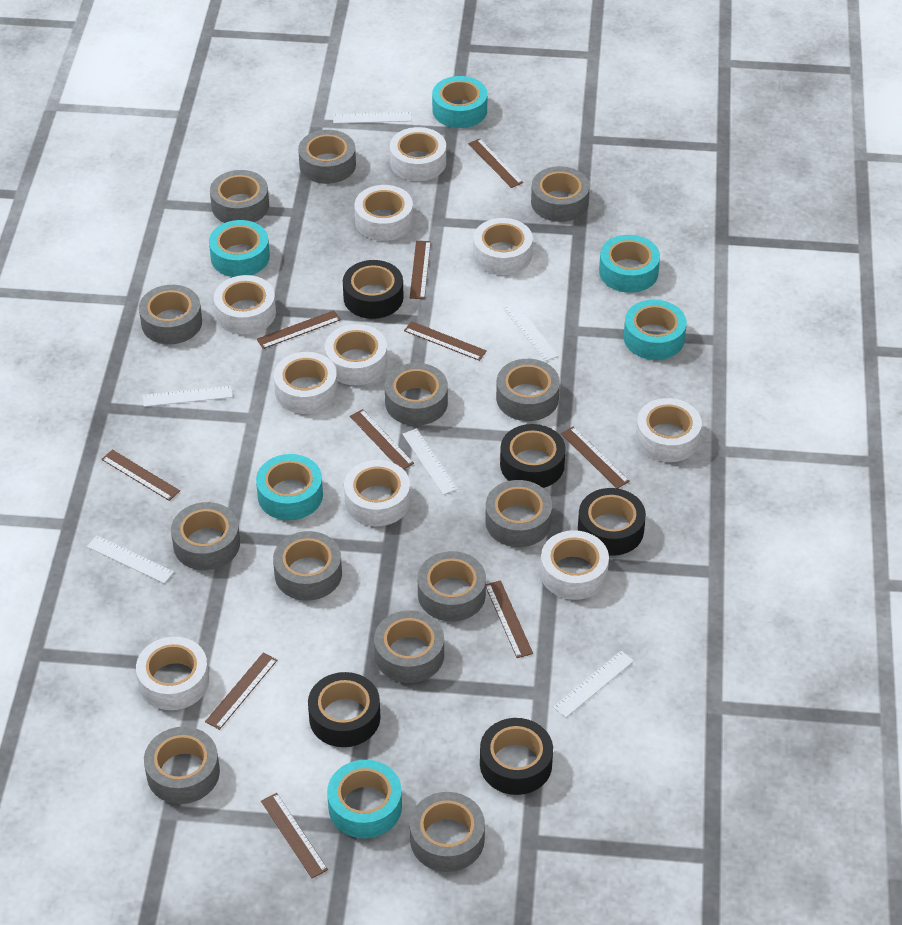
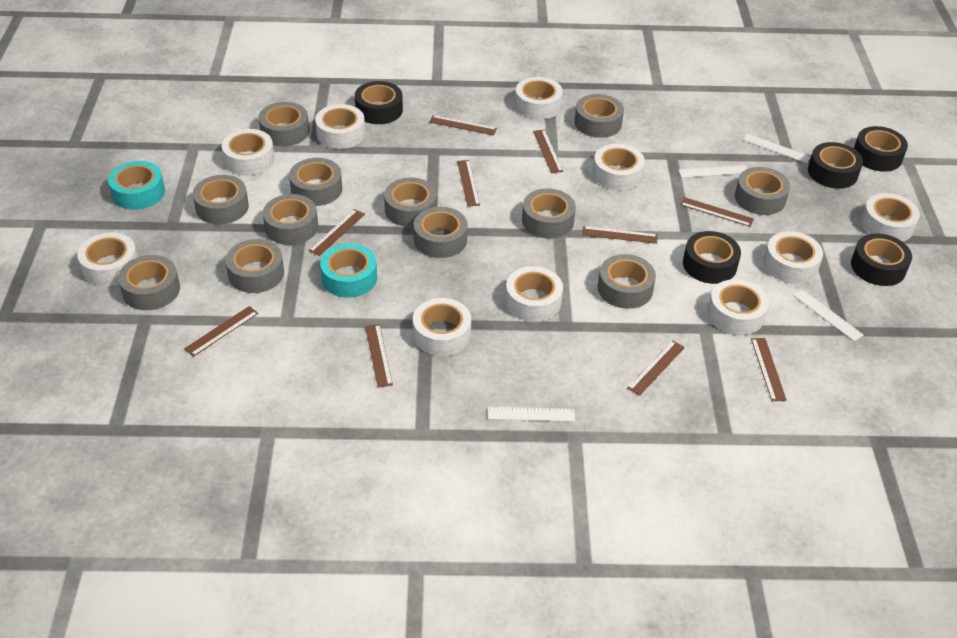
grey tape: 13 -> 12
turquoise tape: 6 -> 2
white ruler: 6 -> 4

